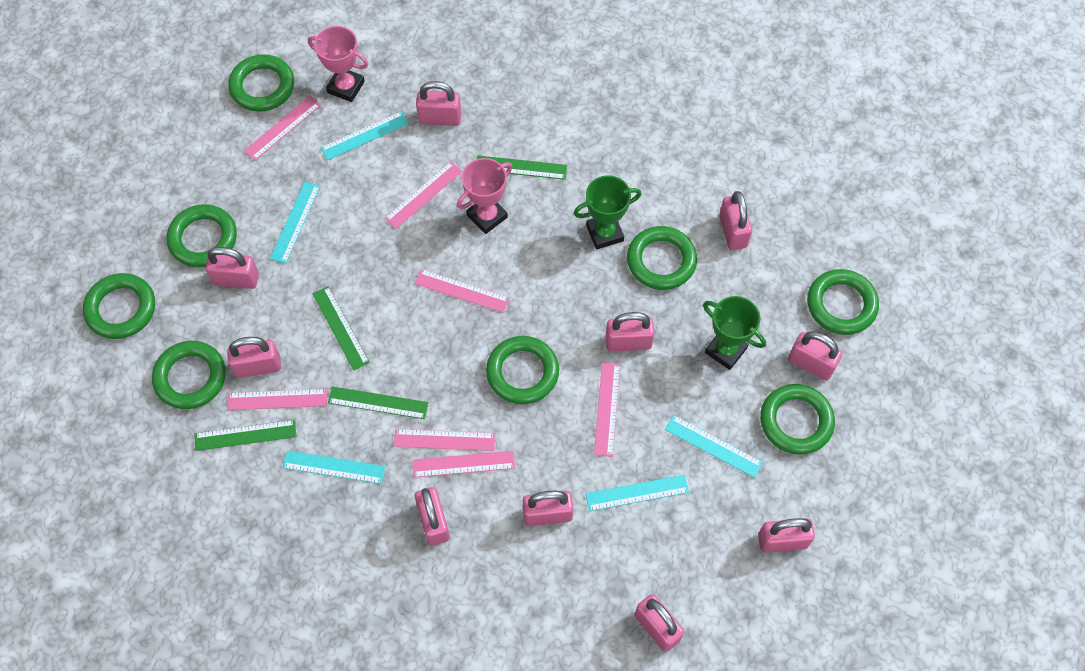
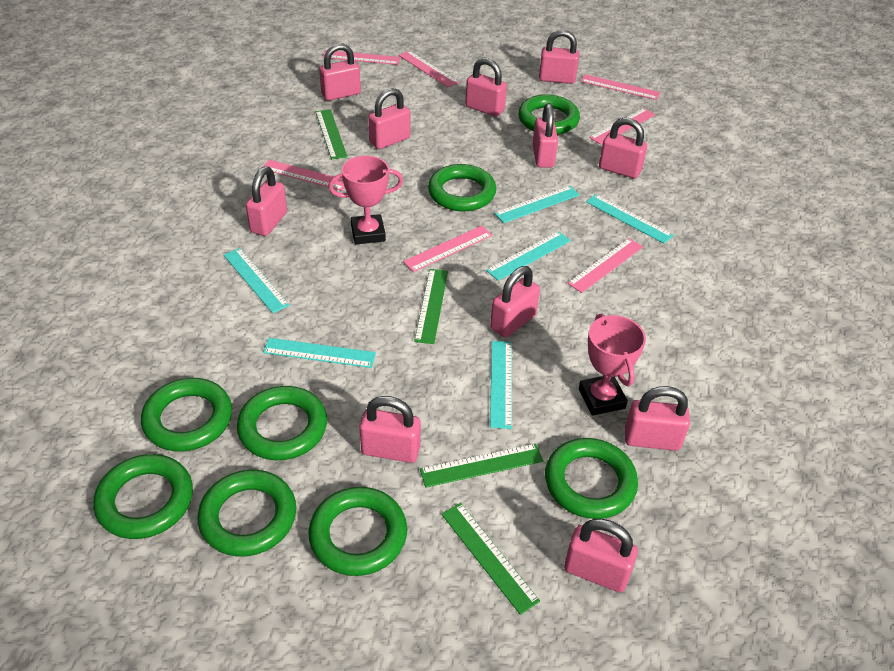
green trophy: 2 -> 0
pink padlock: 10 -> 11
turquoise ruler: 5 -> 6

